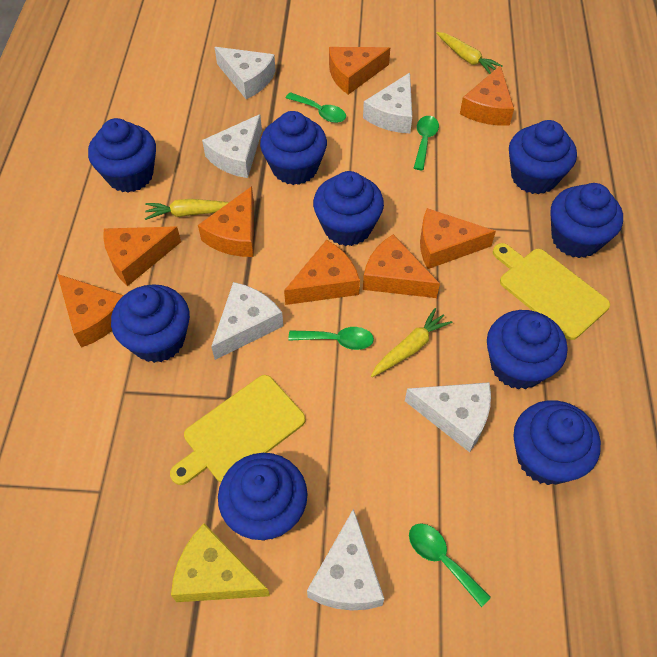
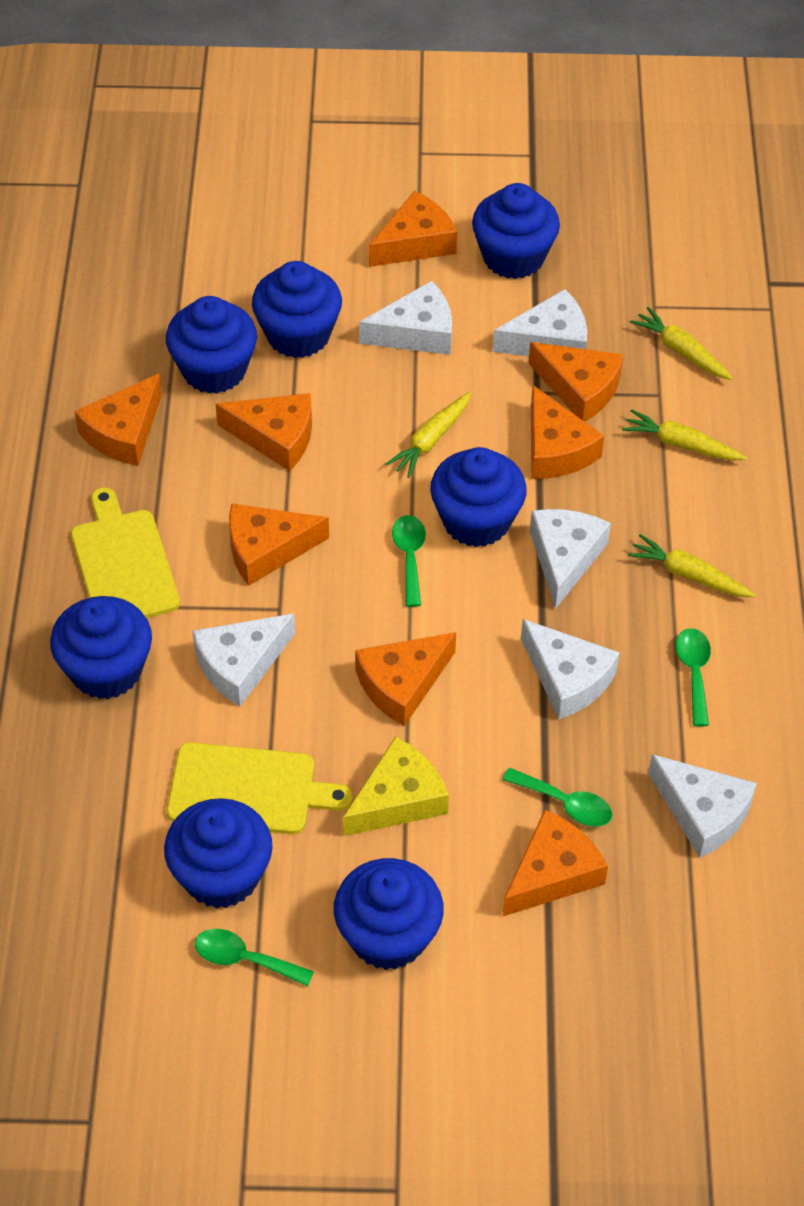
blue cupcake: 9 -> 7
yellow carrot: 3 -> 4

